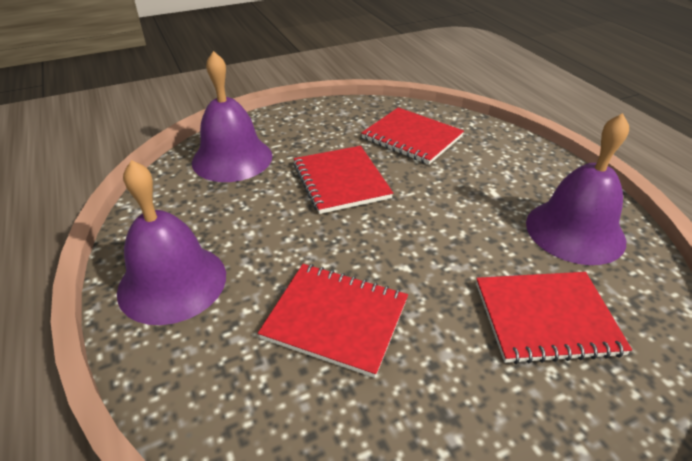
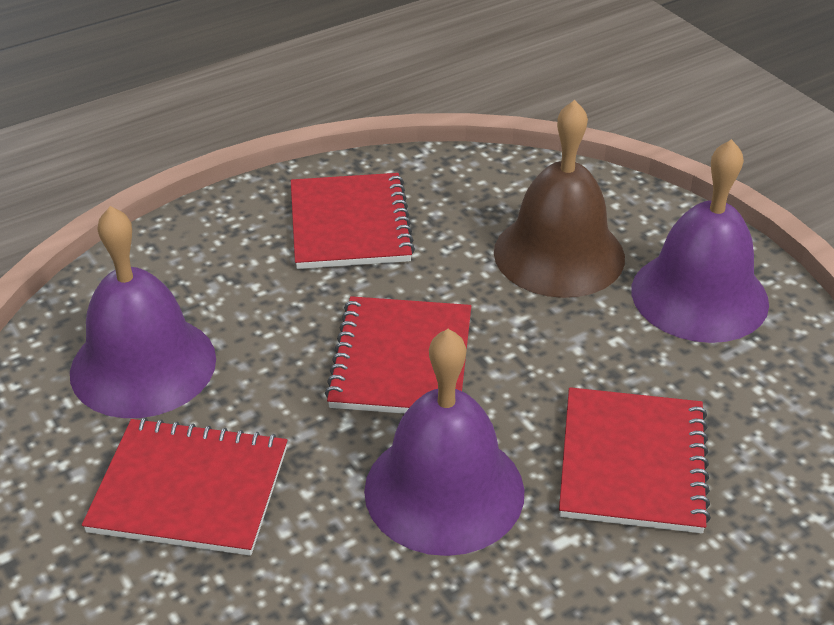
brown bell: 0 -> 1

